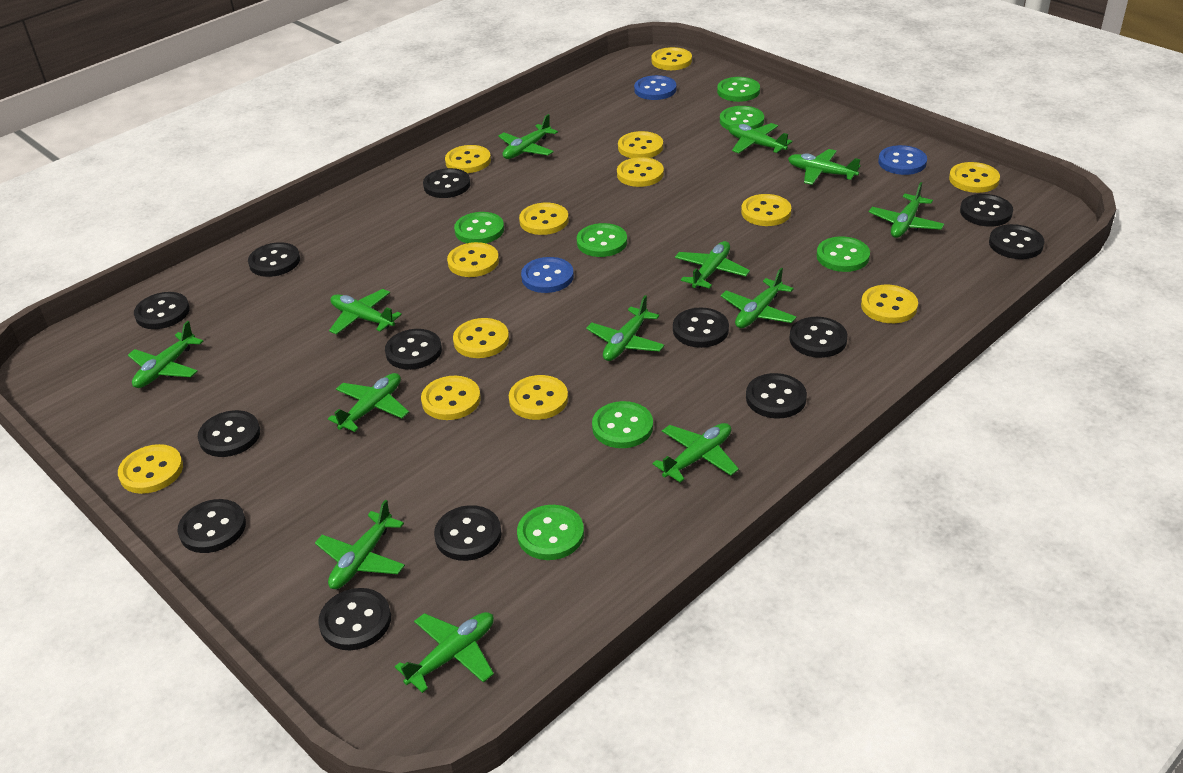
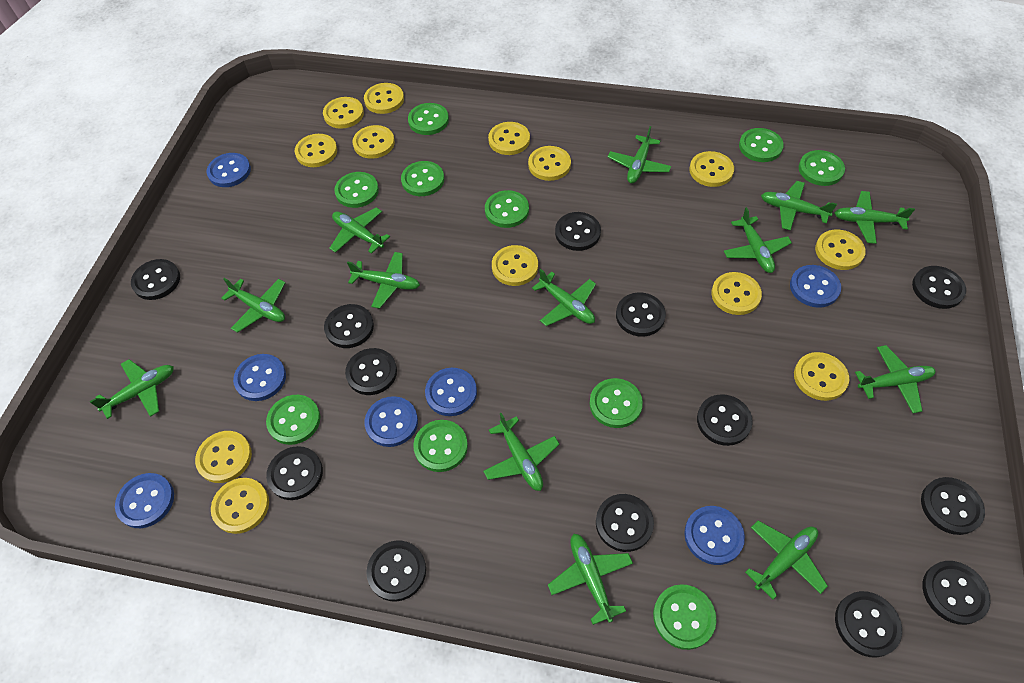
blue button: 3 -> 7
green button: 7 -> 10

